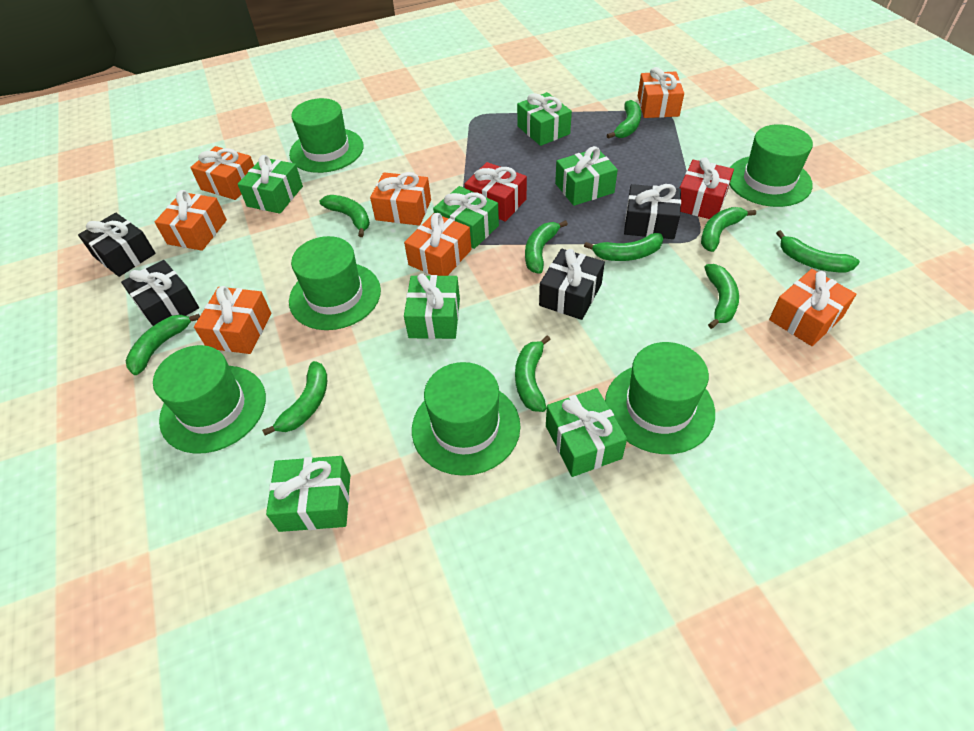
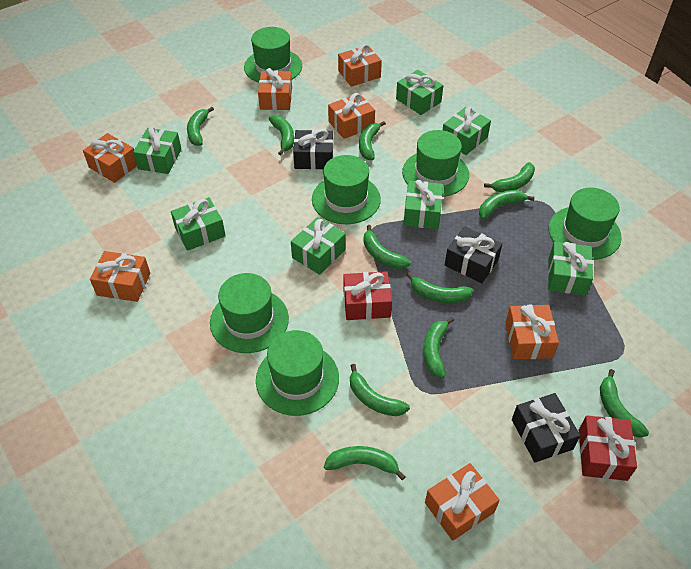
black gift: 4 -> 3
green banana: 10 -> 11

